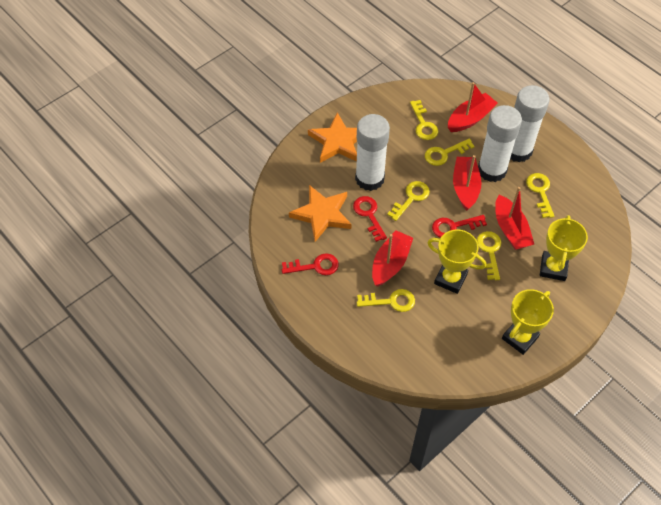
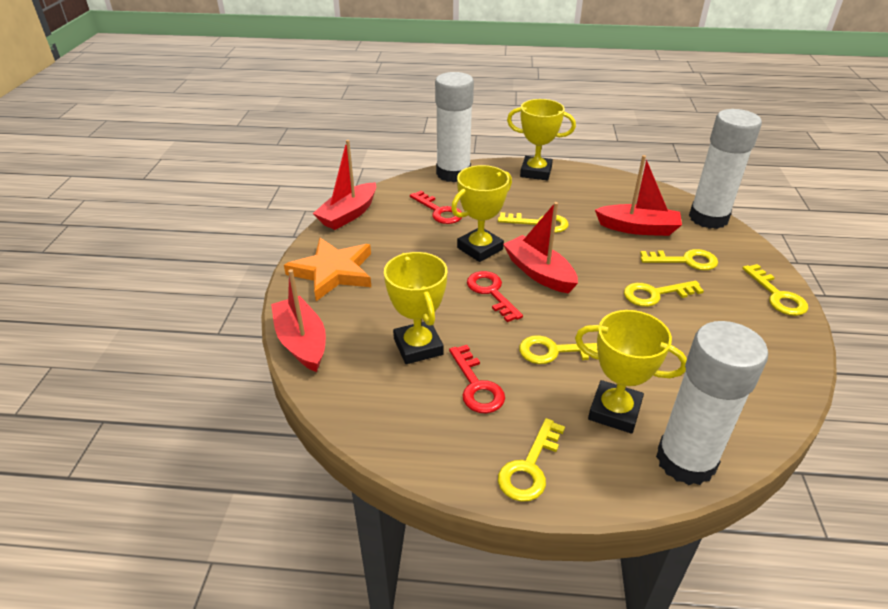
orange star: 2 -> 1
yellow trophy: 3 -> 4

